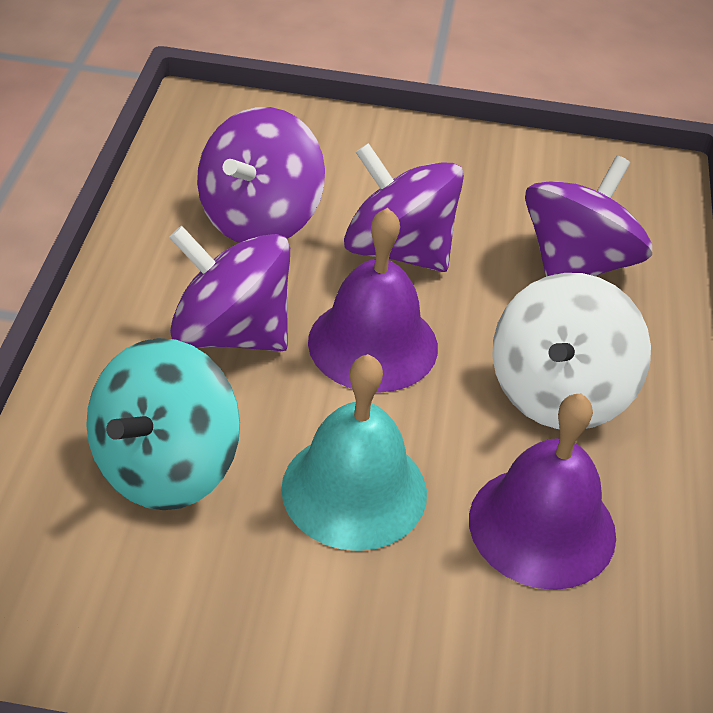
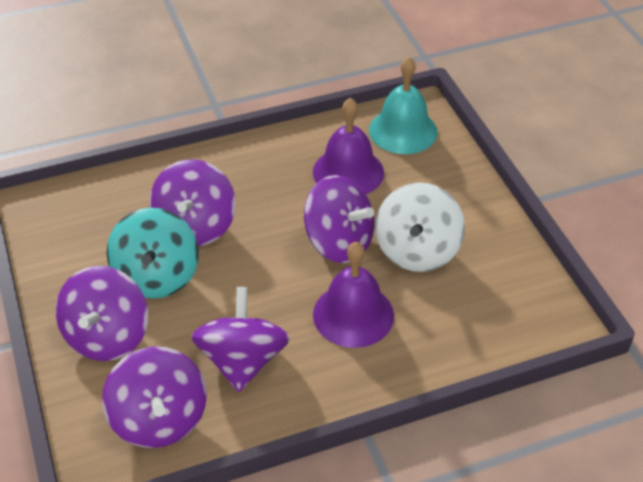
purple spinning top: 4 -> 5

